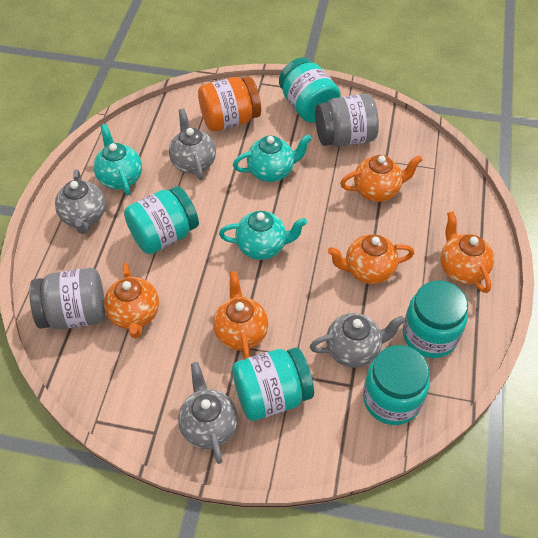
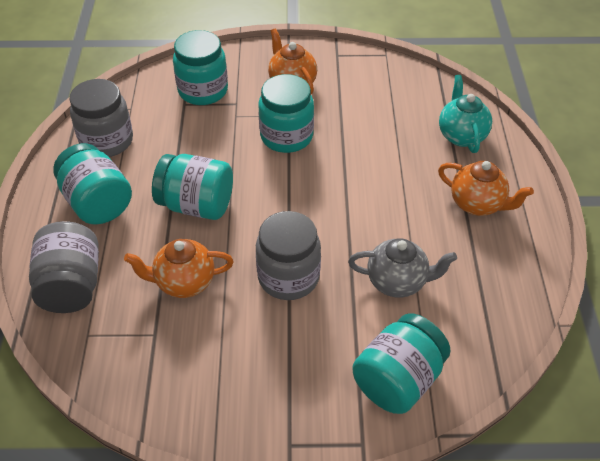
grey jar: 2 -> 3
grey teapot: 4 -> 1
orange jar: 1 -> 0
orange teapot: 5 -> 3
turquoise teapot: 3 -> 1

